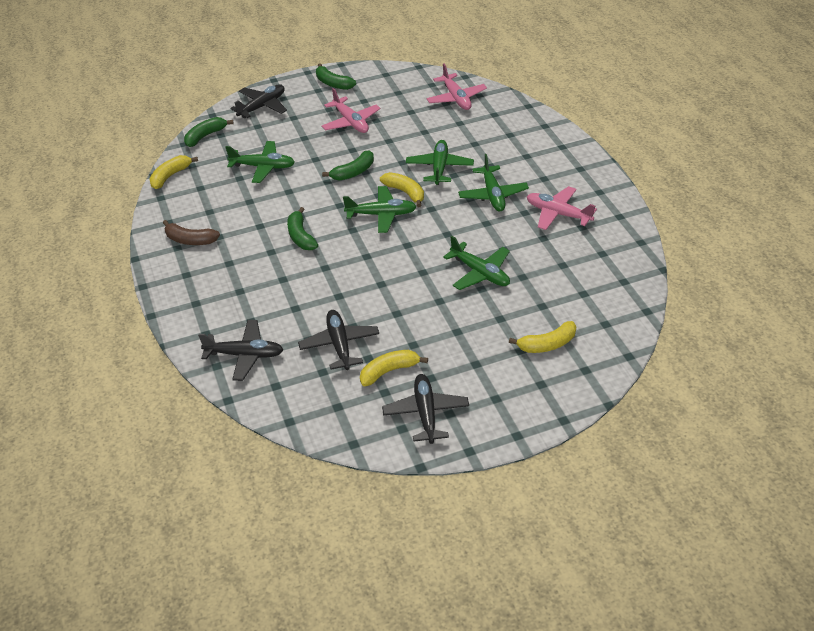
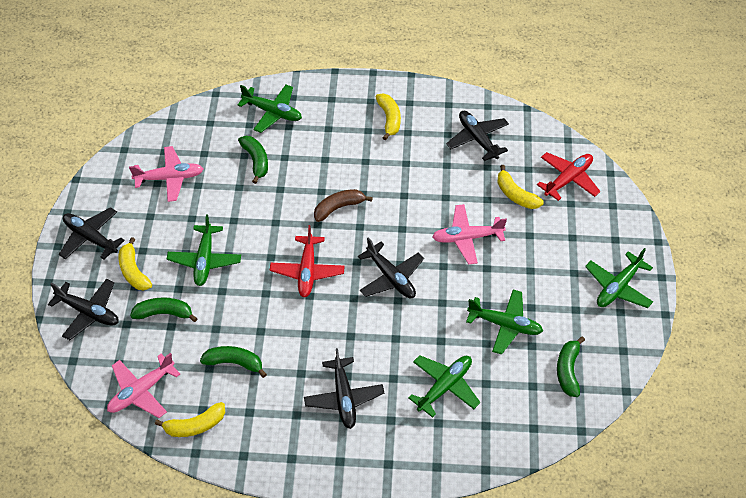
black plane: 4 -> 5
red plane: 0 -> 2

